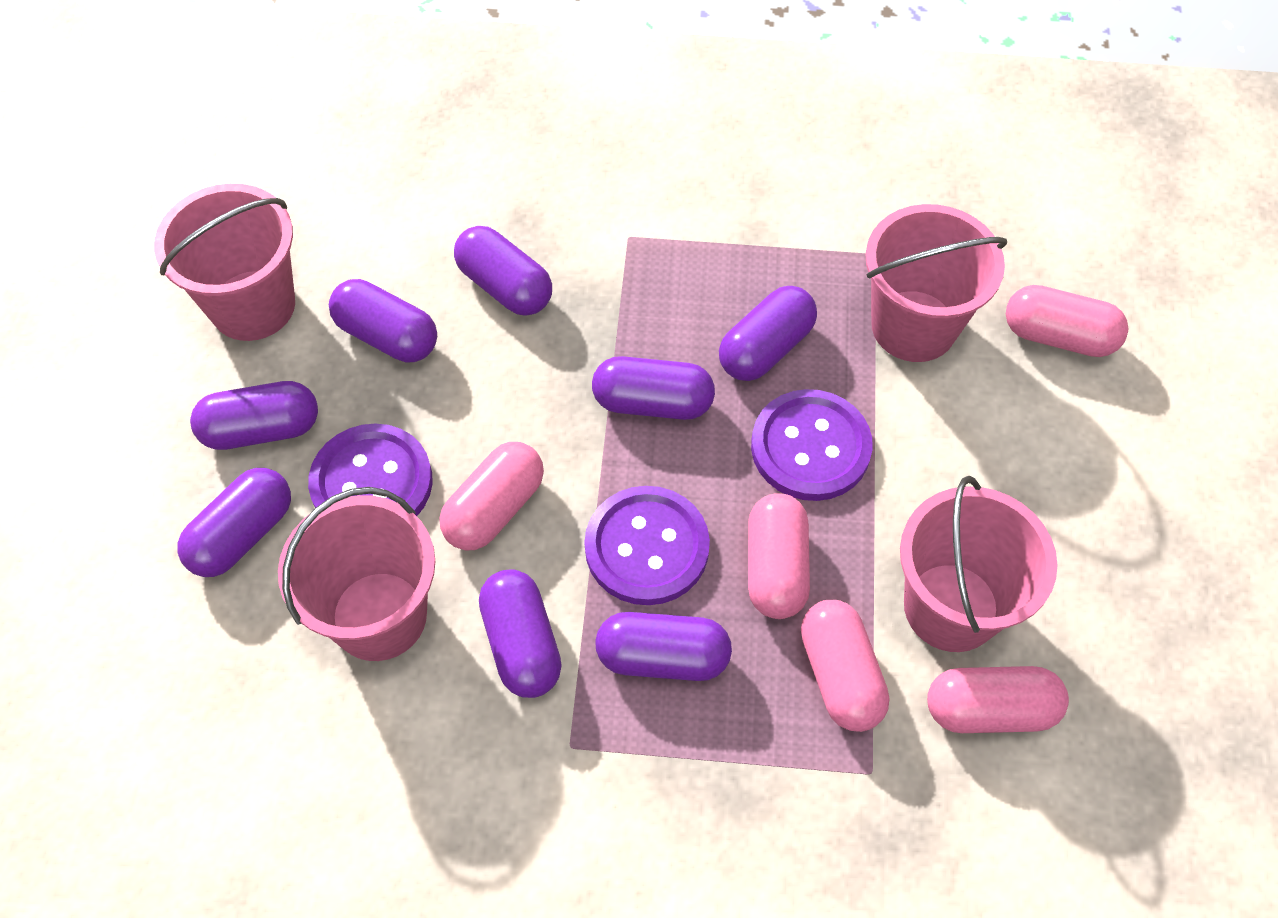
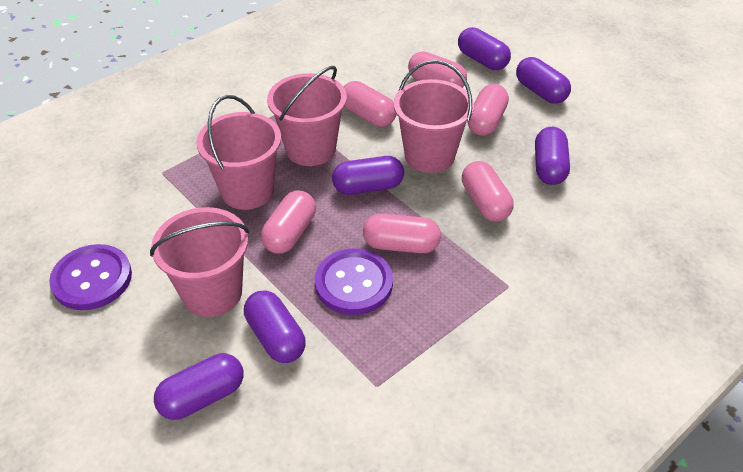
pink capsule: 5 -> 6
purple button: 3 -> 2
purple capsule: 8 -> 6

